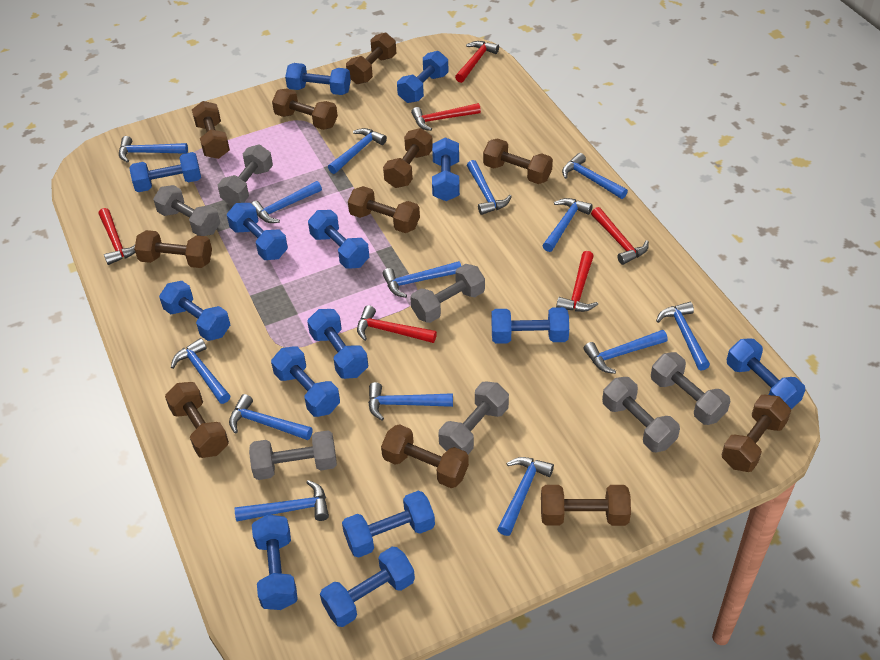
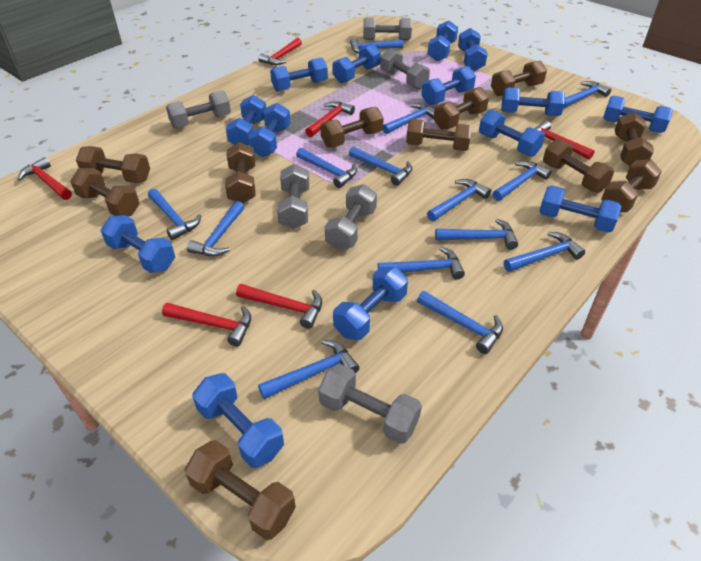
grey dumbbell: 7 -> 6

